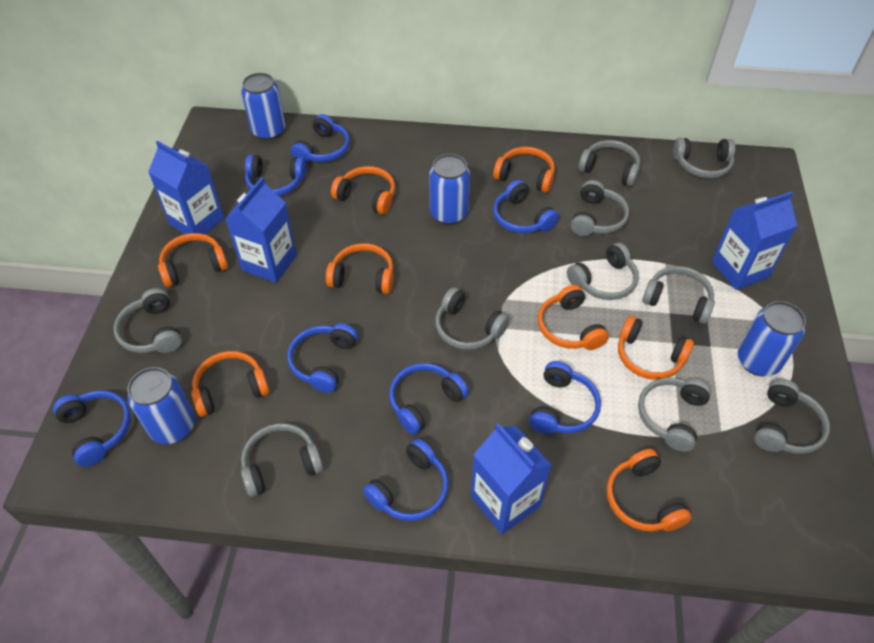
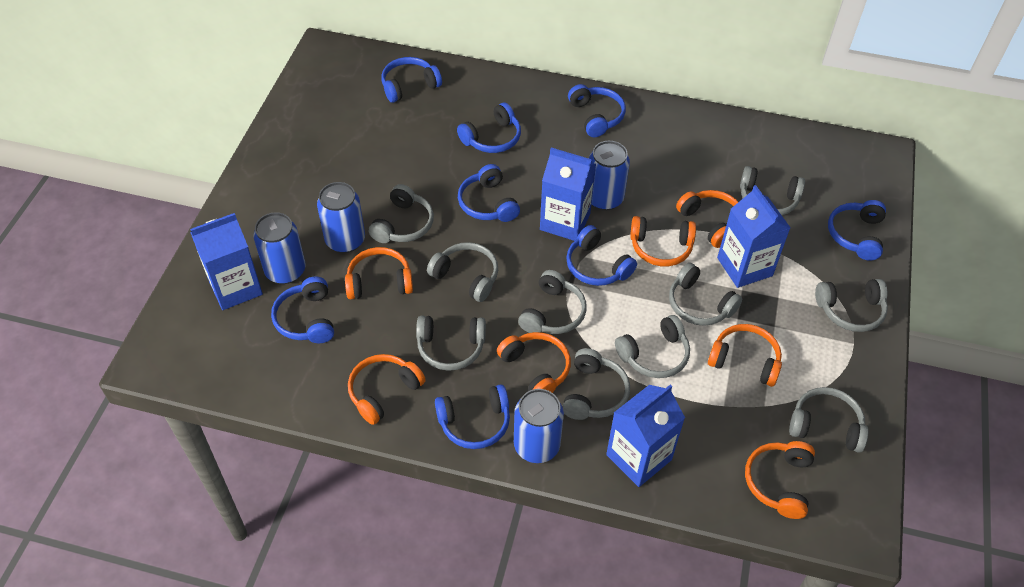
orange headphones: 8 -> 7

